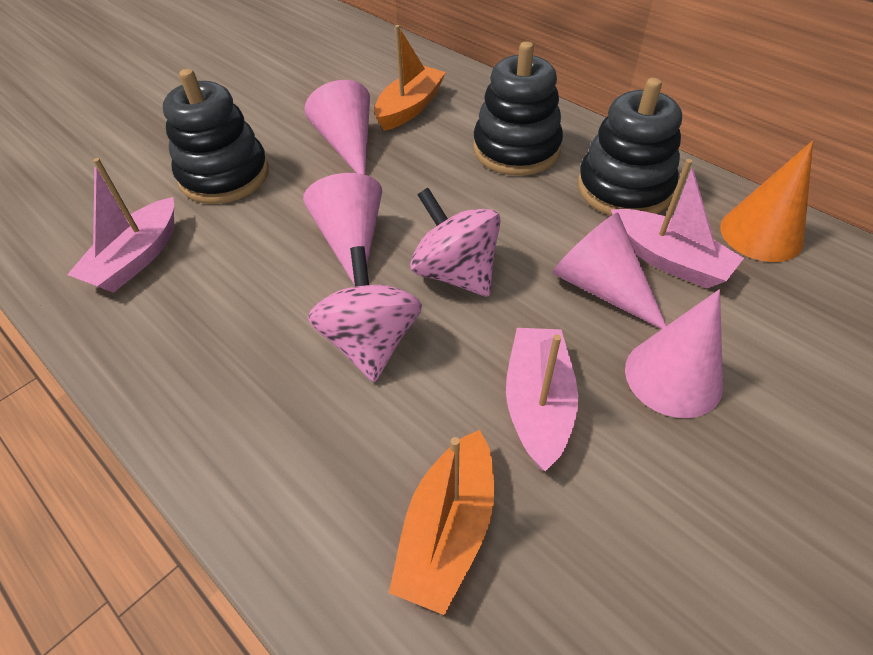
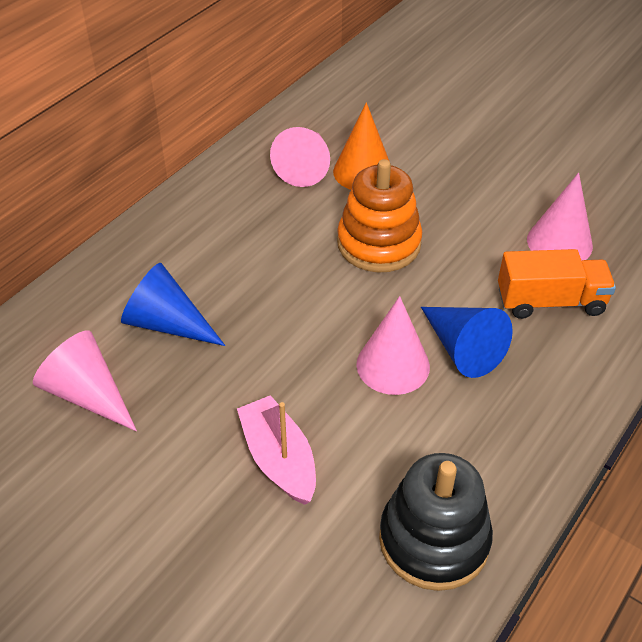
black stacking toy: 3 -> 1
blue cone: 0 -> 2
orange boat: 2 -> 0
orange stacking toy: 0 -> 1
orange truck: 0 -> 1
pink boat: 3 -> 1
pink spinning top: 2 -> 0

